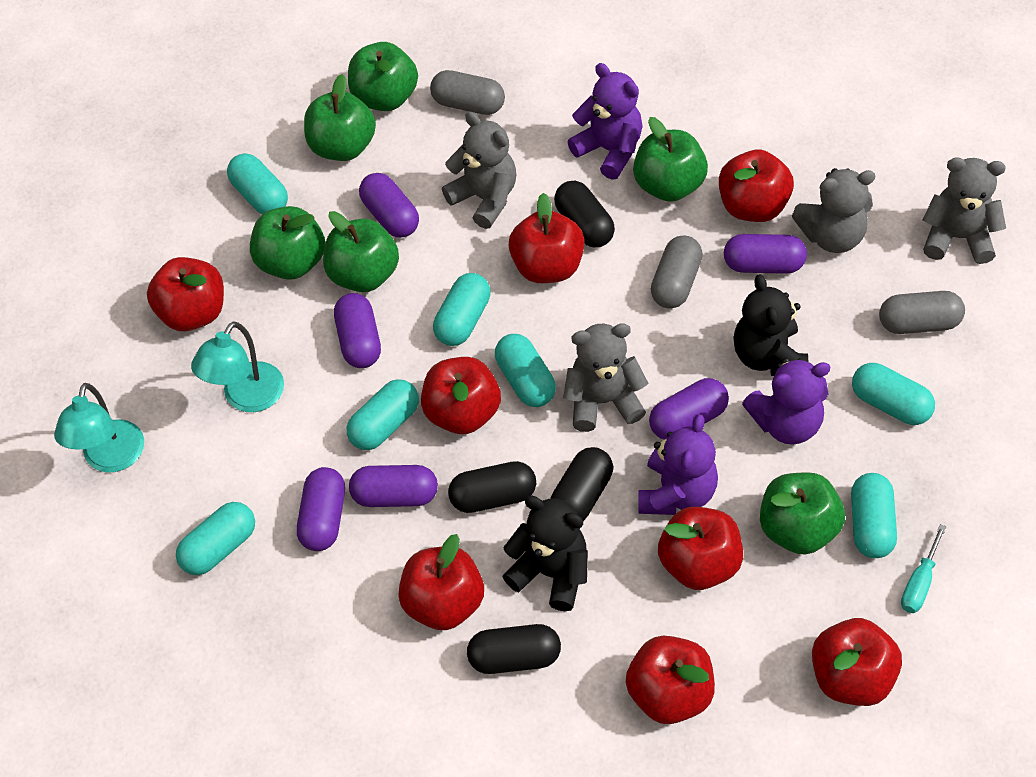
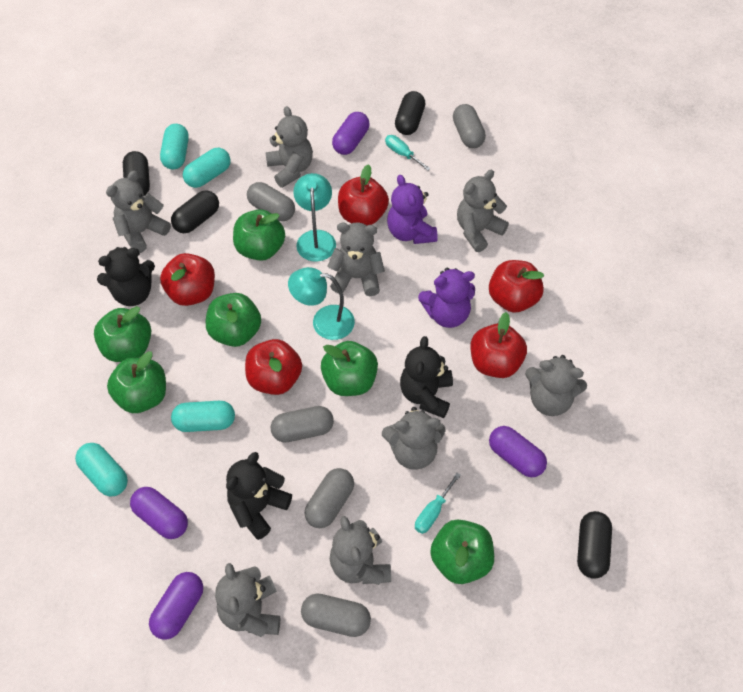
black teddy bear: 2 -> 3
grey capsule: 3 -> 5
grey teddy bear: 4 -> 8
purple capsule: 6 -> 4
purple teddy bear: 3 -> 2
red apple: 8 -> 5
turquoise capsule: 7 -> 4
turquoise screwdriver: 1 -> 2

